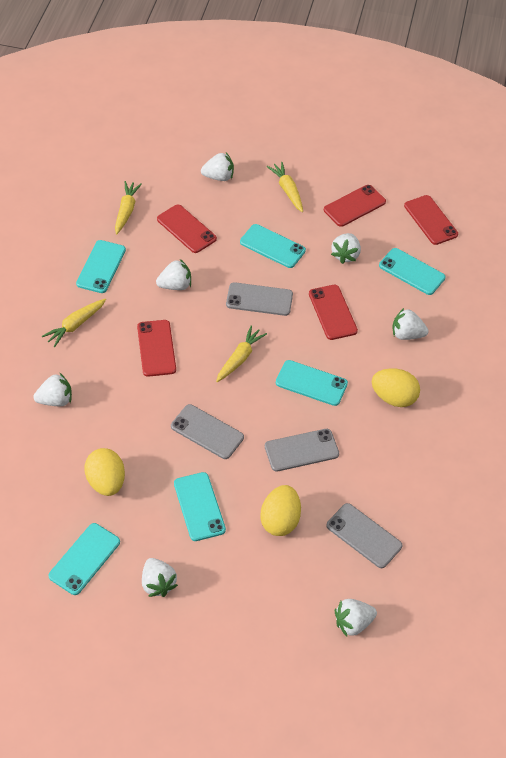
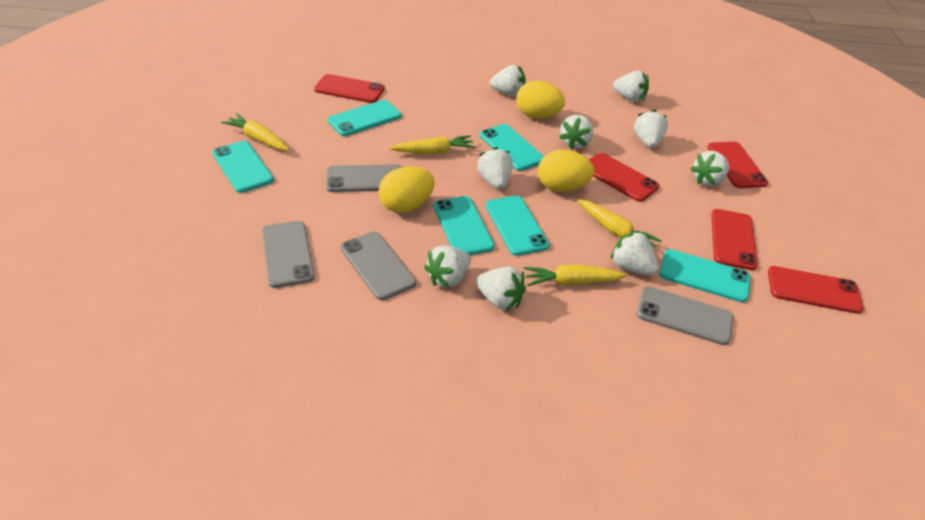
white strawberry: 7 -> 9

